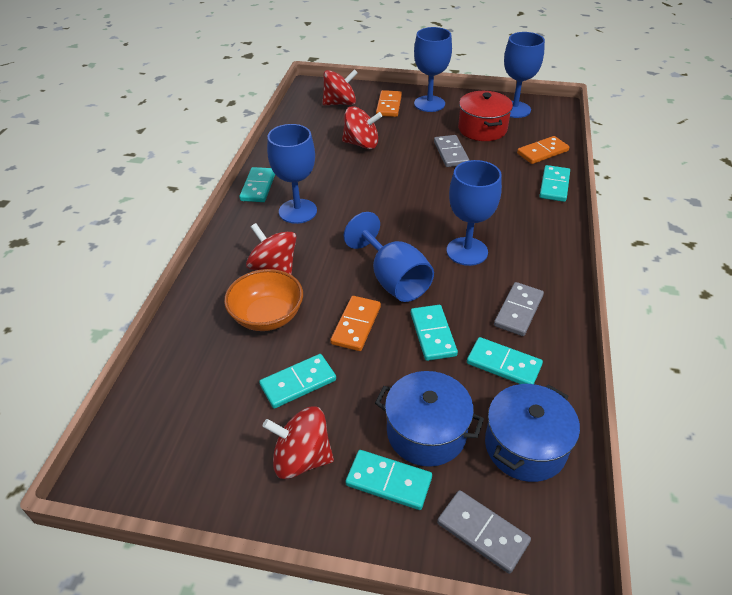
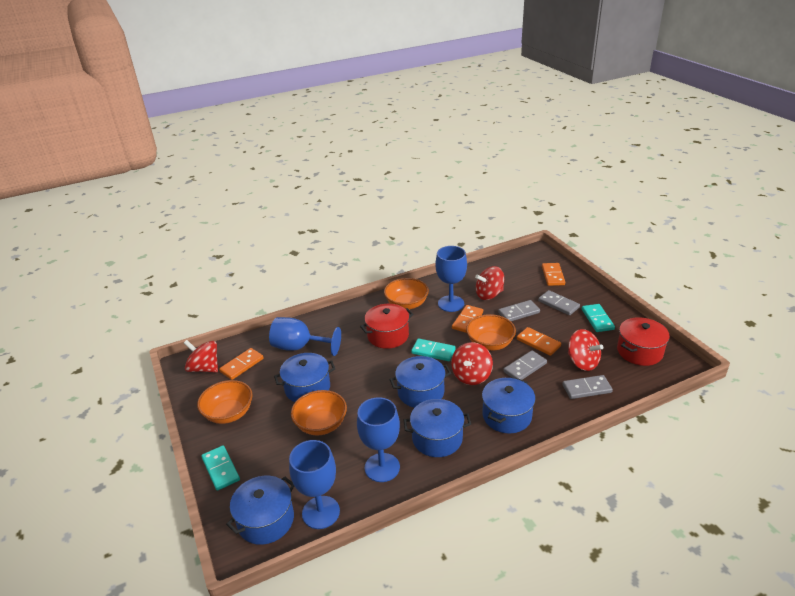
blue goblet: 5 -> 4
blue pot: 2 -> 5
grey domino: 3 -> 4
orange bowl: 1 -> 4
orange domino: 3 -> 4
red pot: 1 -> 2
turquoise domino: 6 -> 3

